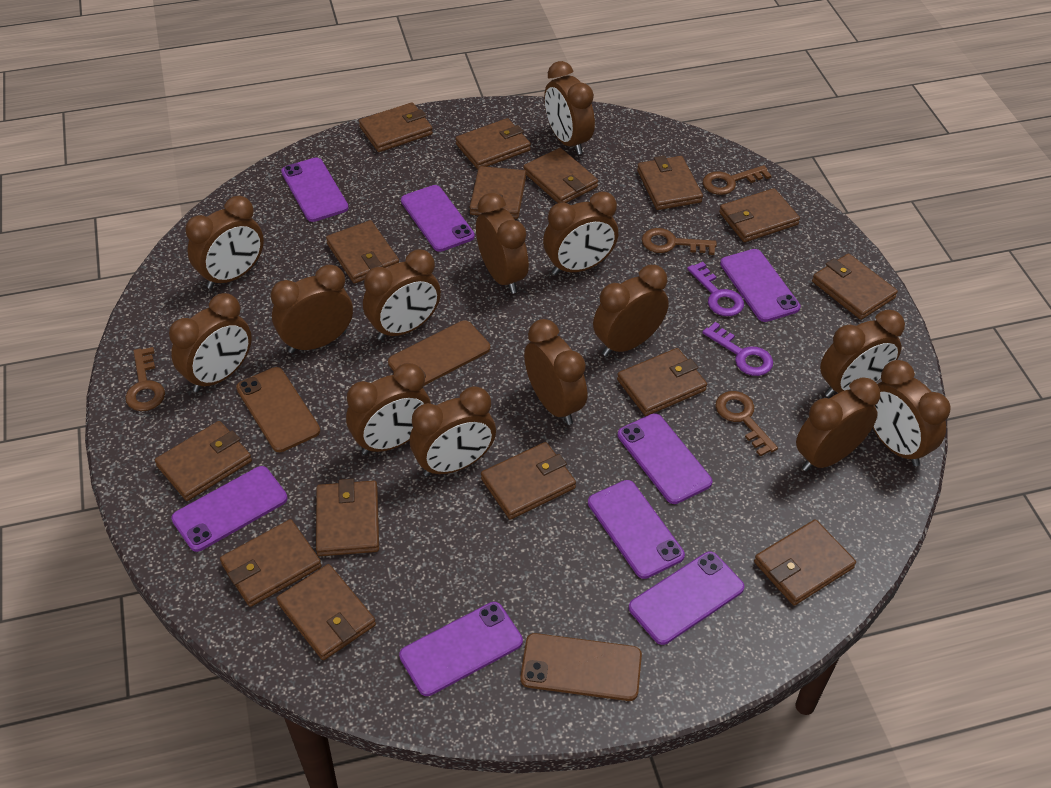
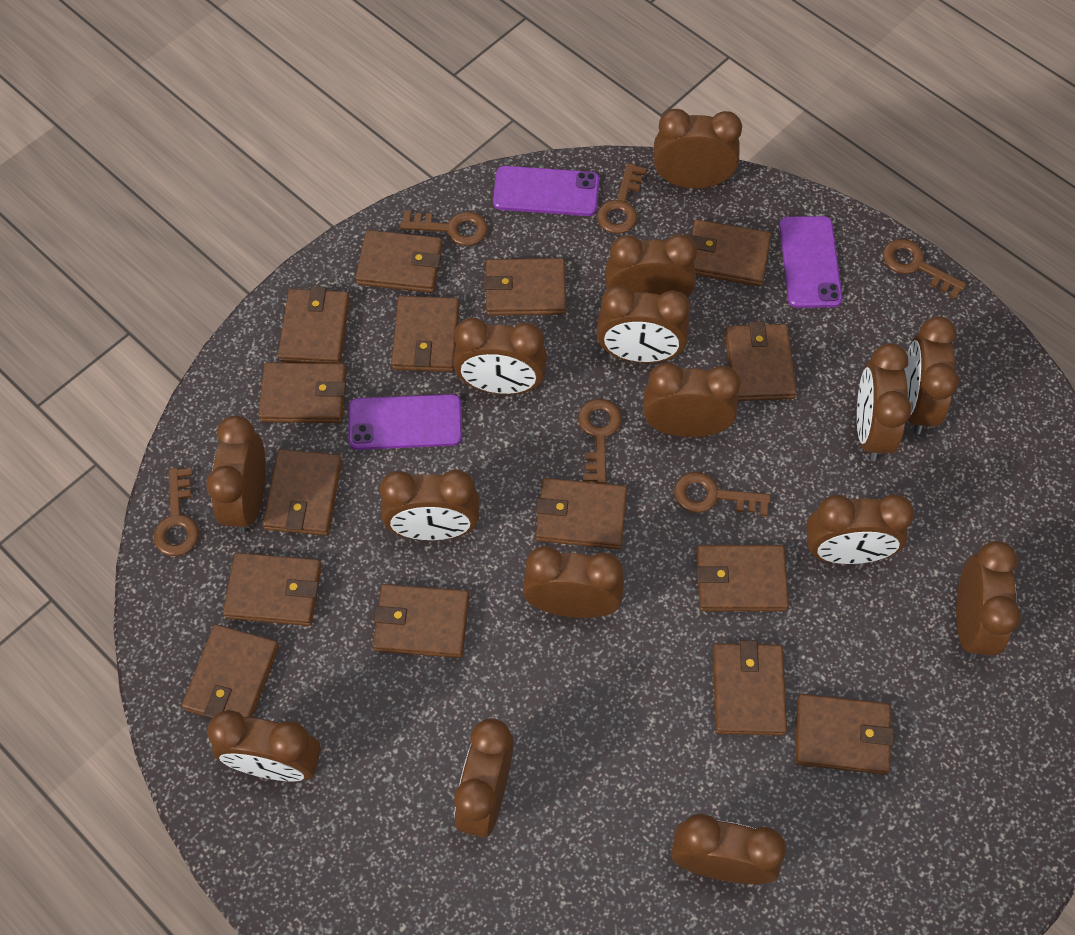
brown clock: 14 -> 15
brown key: 4 -> 6
brown phone: 3 -> 0
purple key: 2 -> 0
purple phone: 8 -> 3

